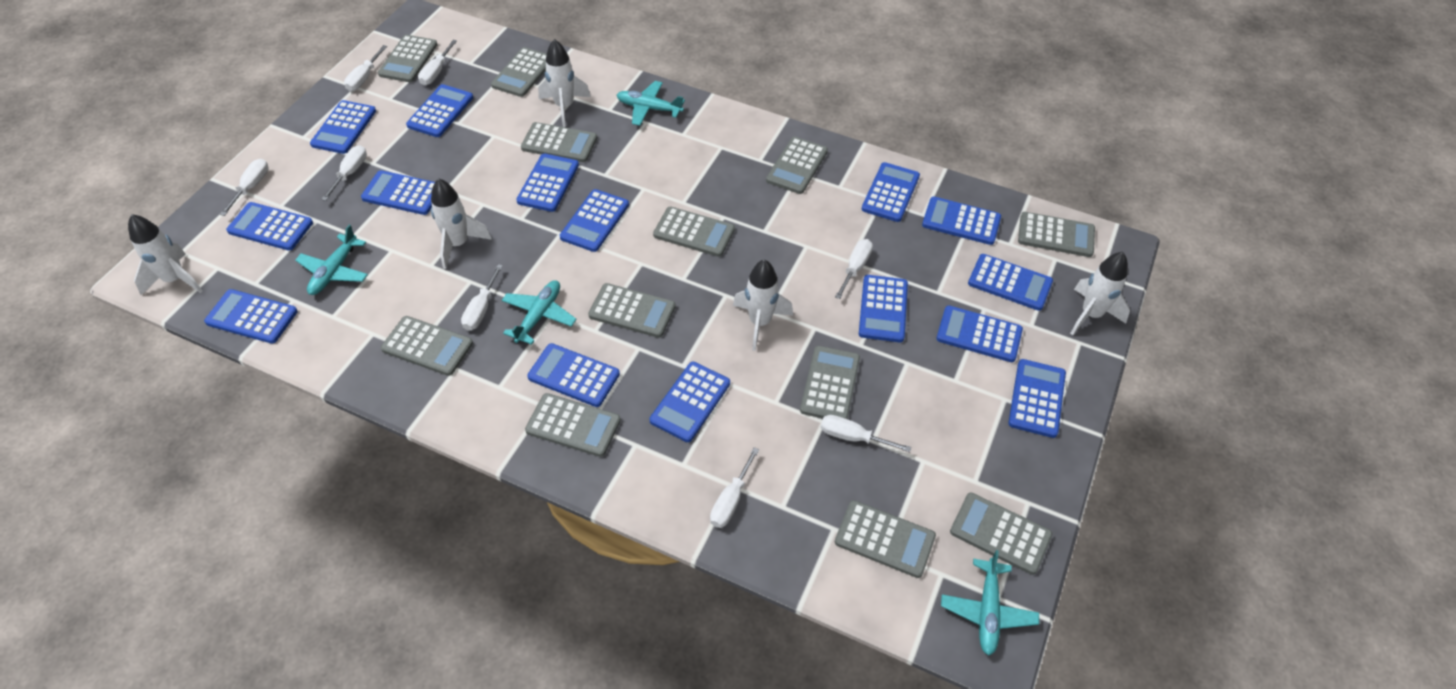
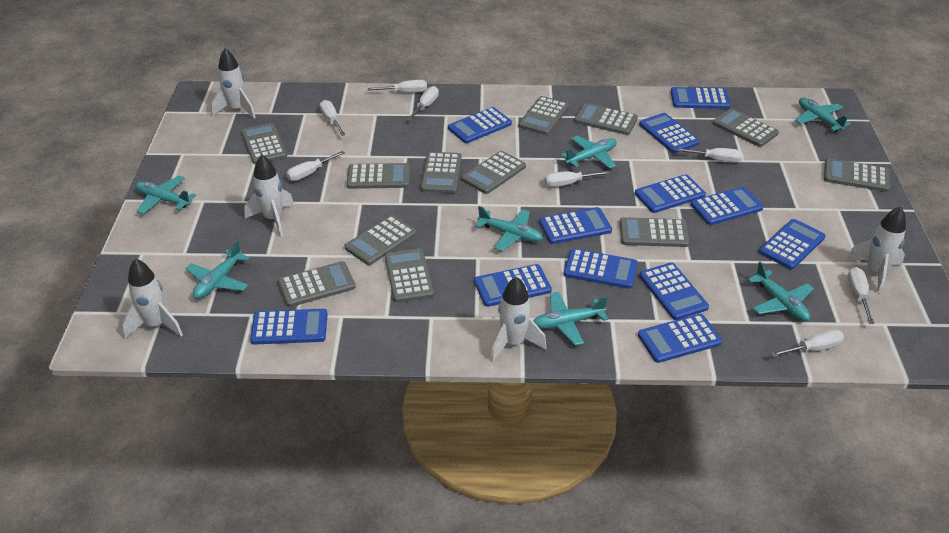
blue calculator: 15 -> 12
turquoise plane: 4 -> 7

